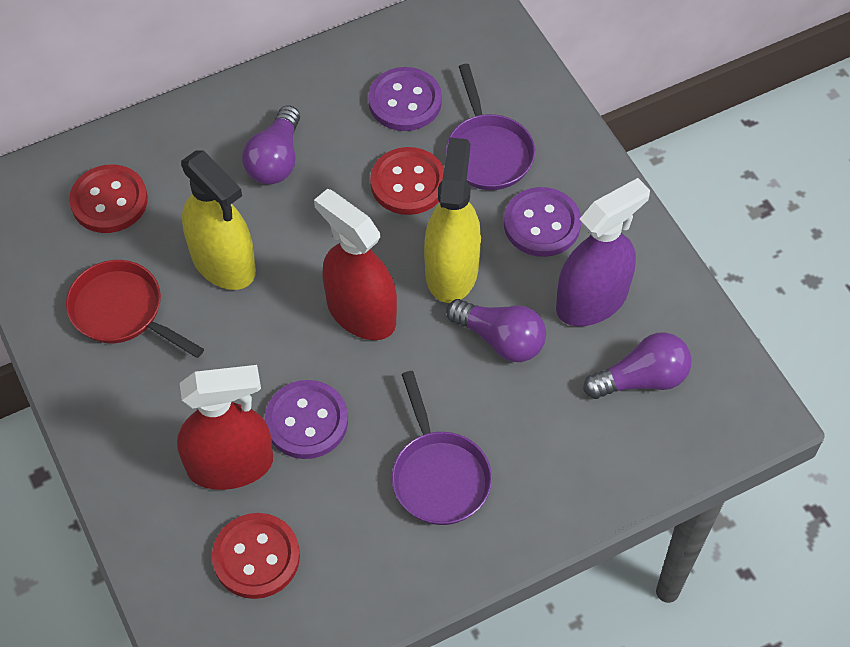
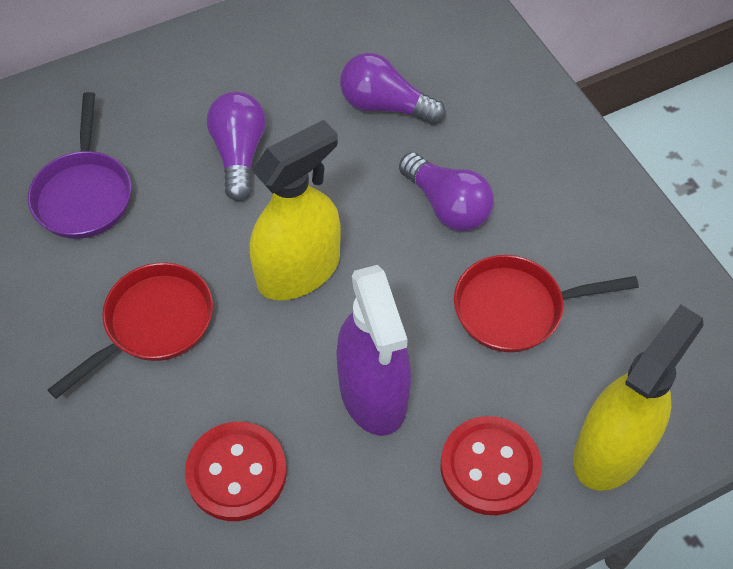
purple button: 3 -> 0
purple pan: 2 -> 1
red button: 3 -> 2
red pan: 1 -> 2
red spray bottle: 2 -> 0

